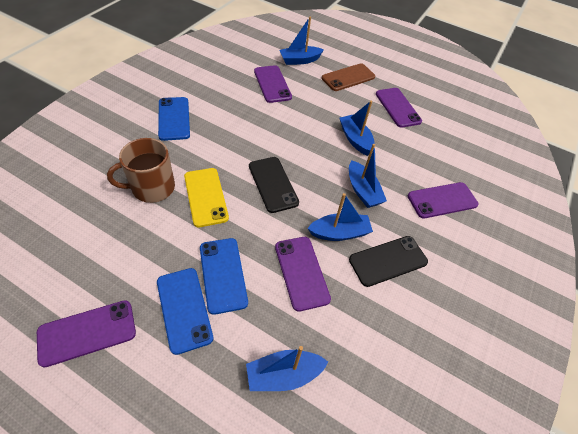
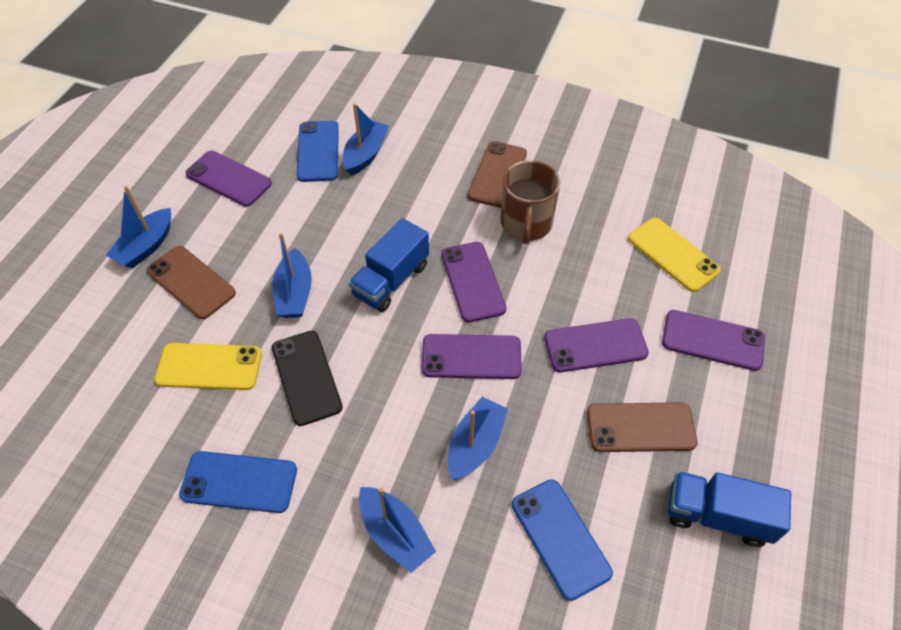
black phone: 2 -> 1
blue truck: 0 -> 2
brown phone: 1 -> 3
yellow phone: 1 -> 2

